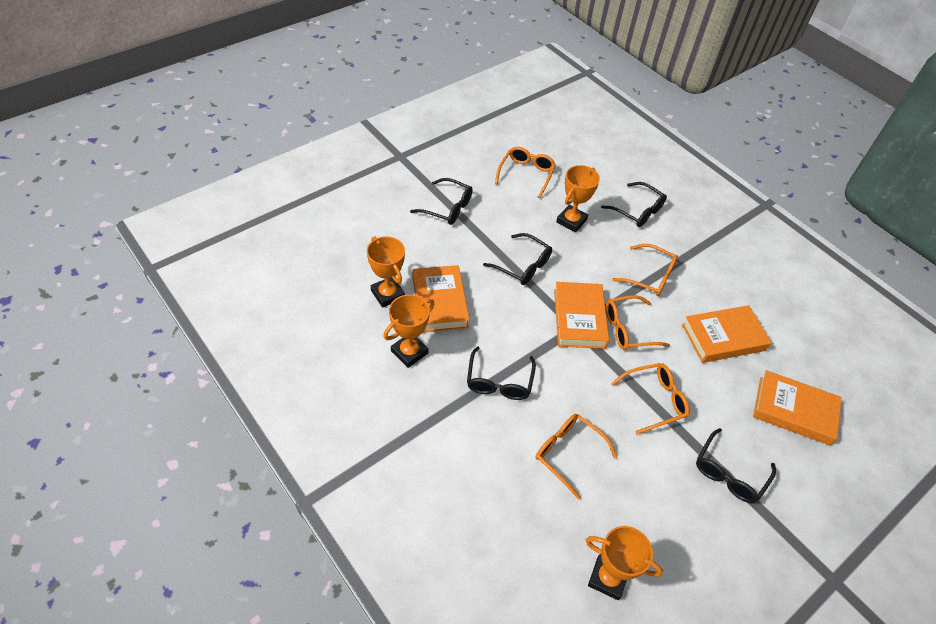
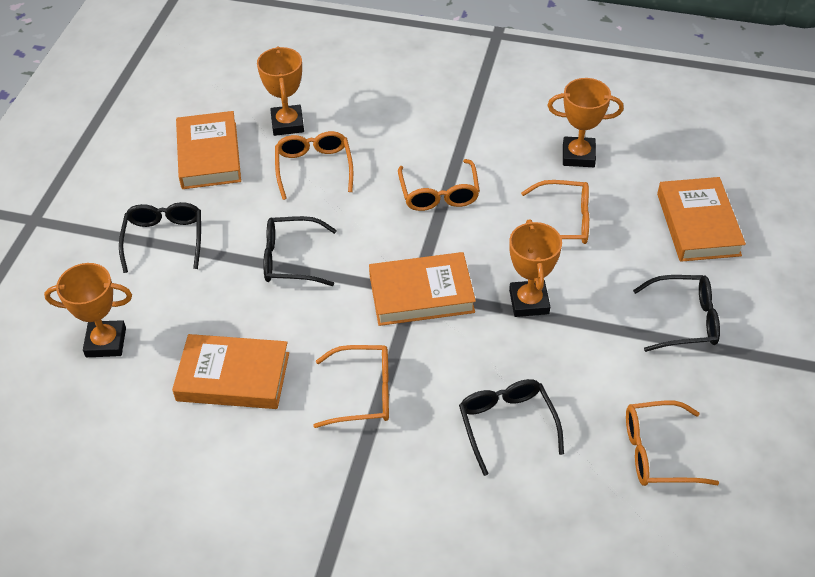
black glasses: 5 -> 4

